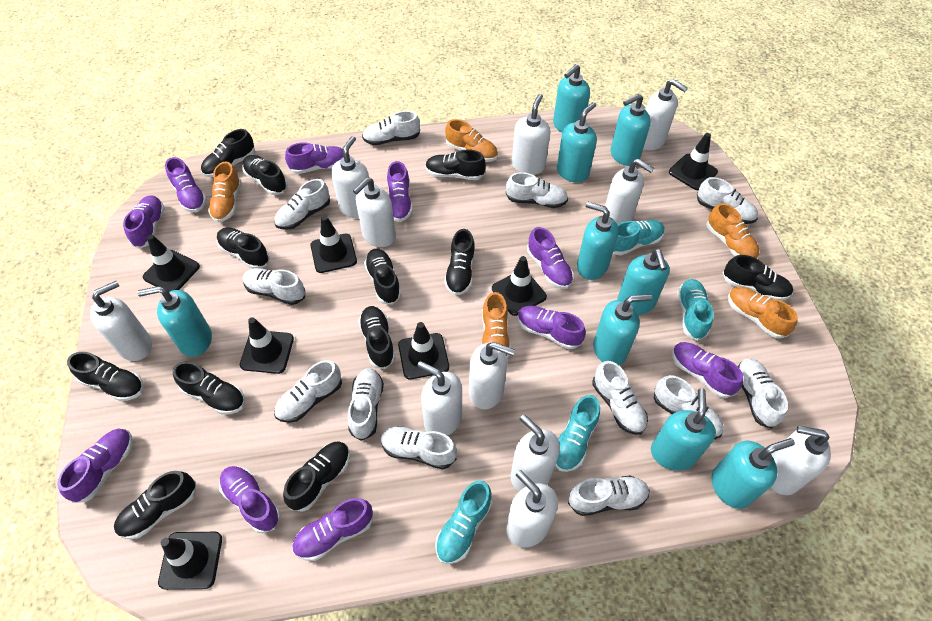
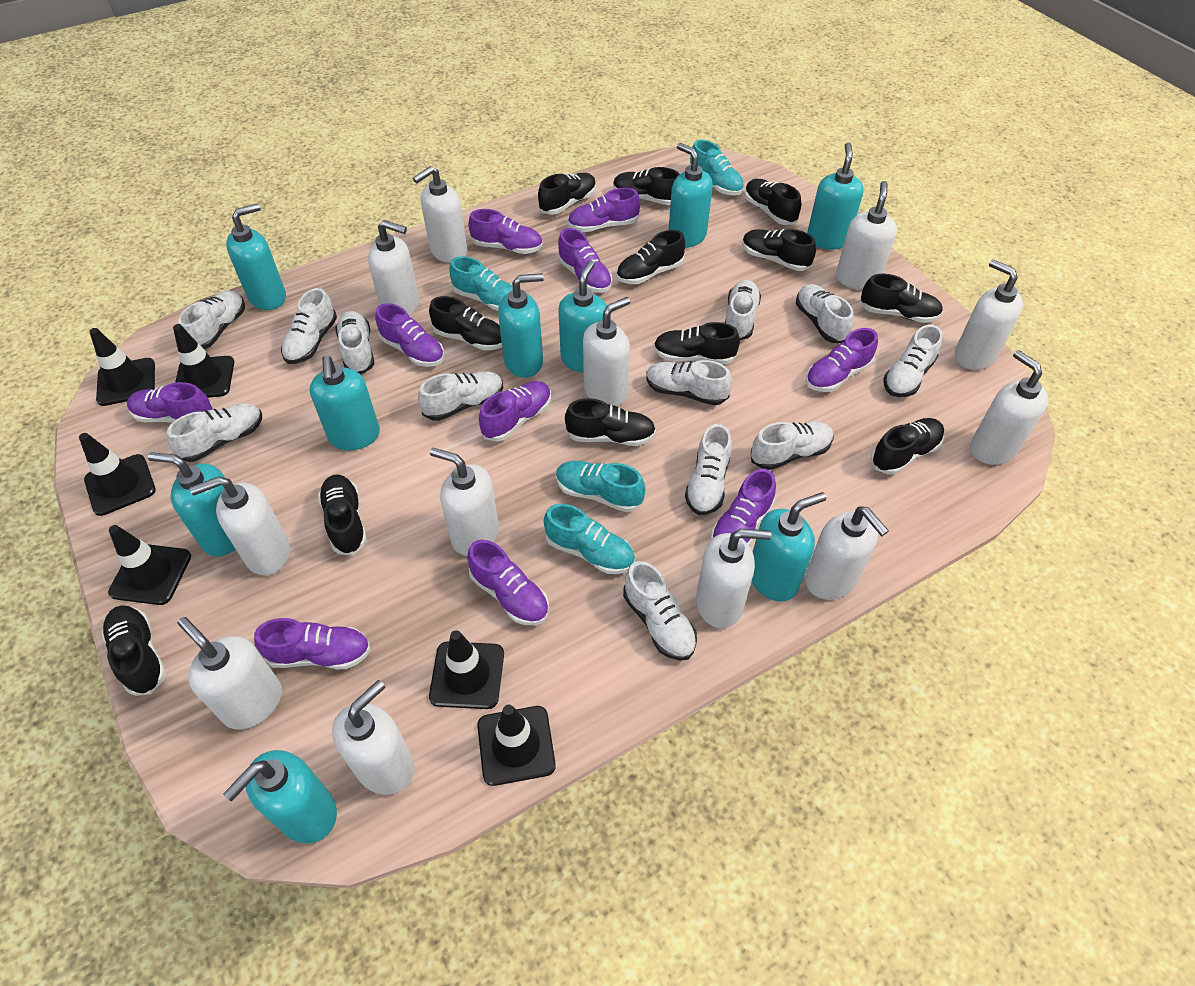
black traffic cone: 7 -> 6
orange shoe: 5 -> 0
white soap dispenser: 11 -> 12

